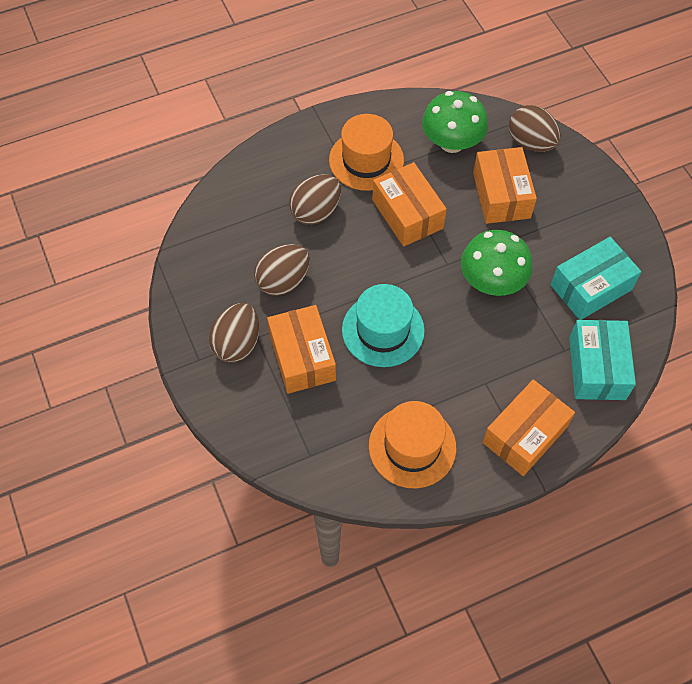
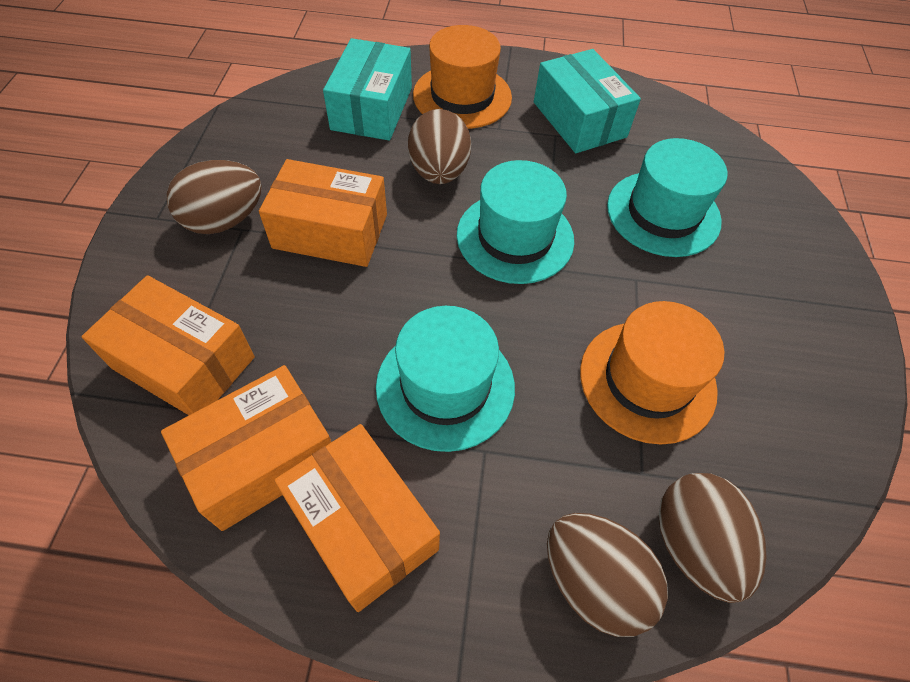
green mushroom: 2 -> 0
turquoise hat: 1 -> 3

